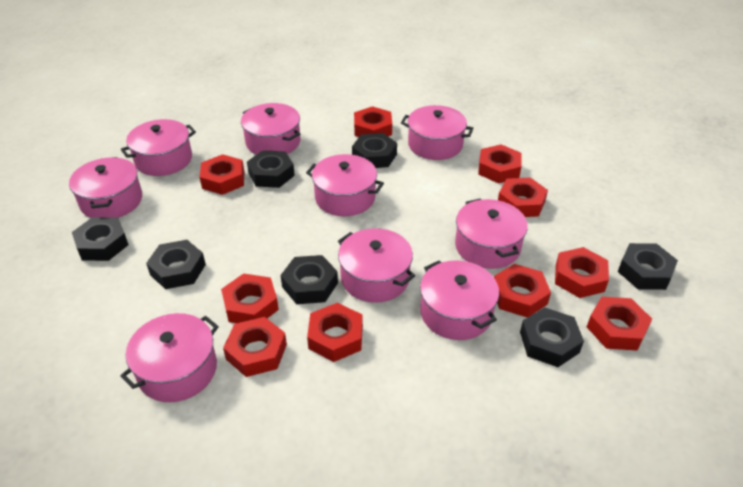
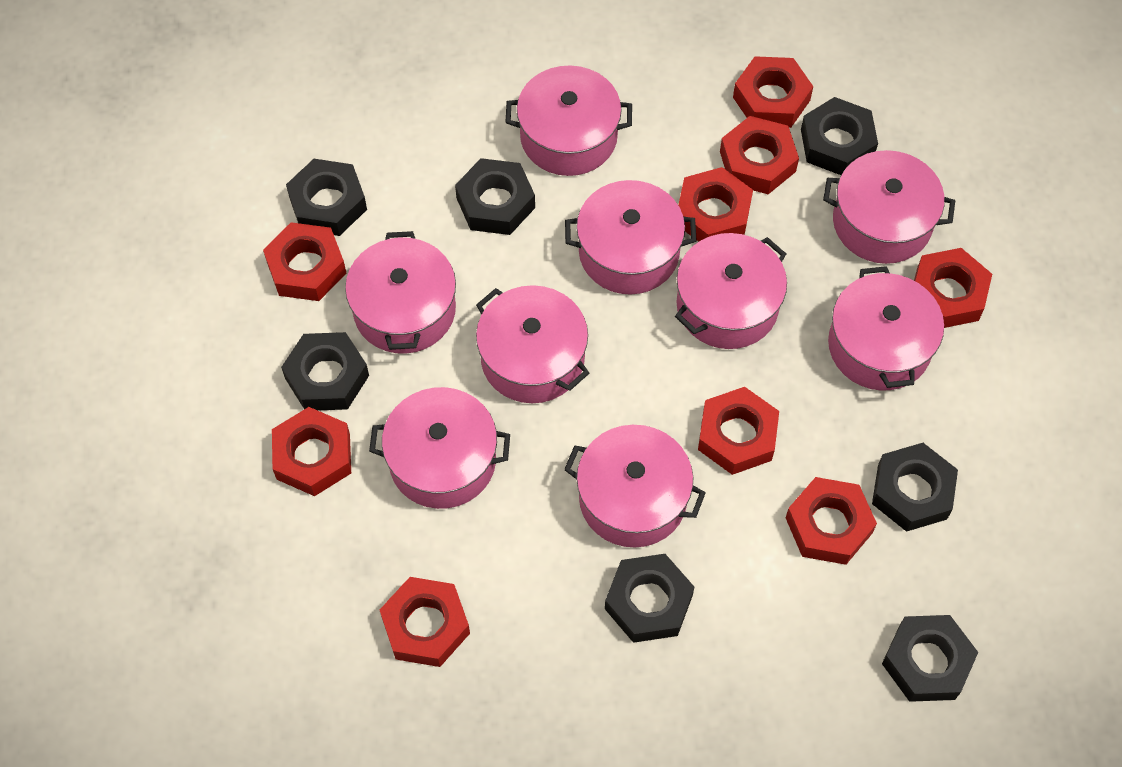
red nut: 10 -> 9

